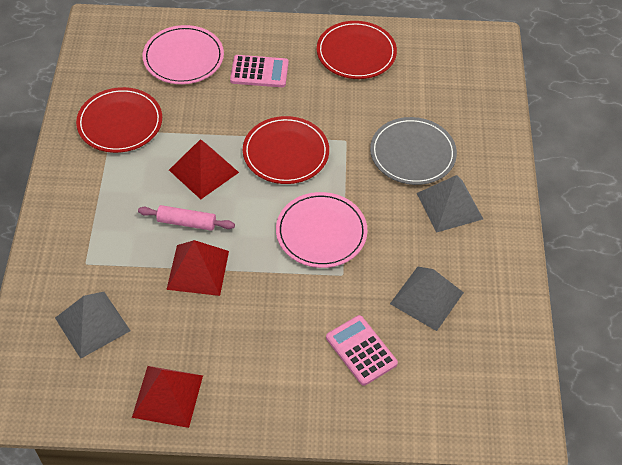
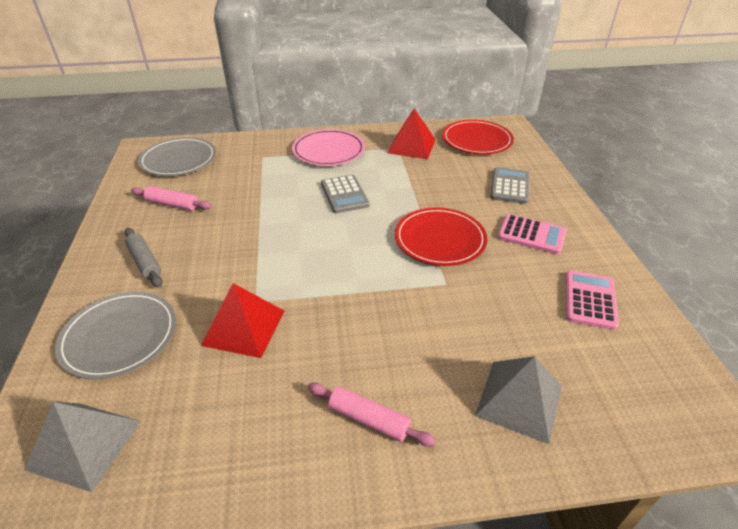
grey calculator: 0 -> 2
grey plate: 1 -> 2
grey pyramid: 3 -> 2
grey rolling pin: 0 -> 1
pink plate: 2 -> 1
pink rolling pin: 1 -> 2
red plate: 3 -> 2
red pyramid: 3 -> 2

